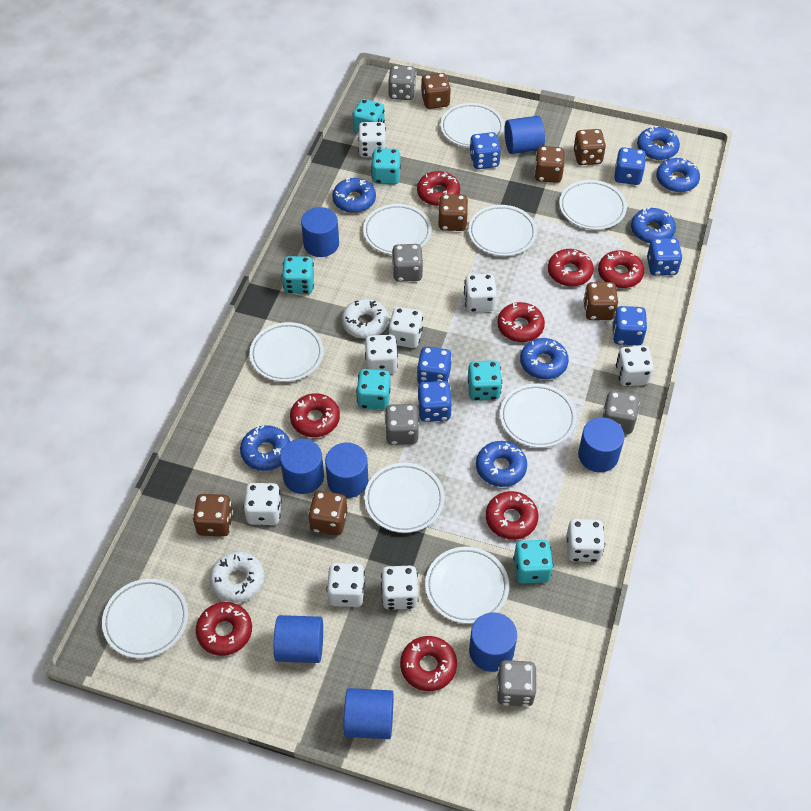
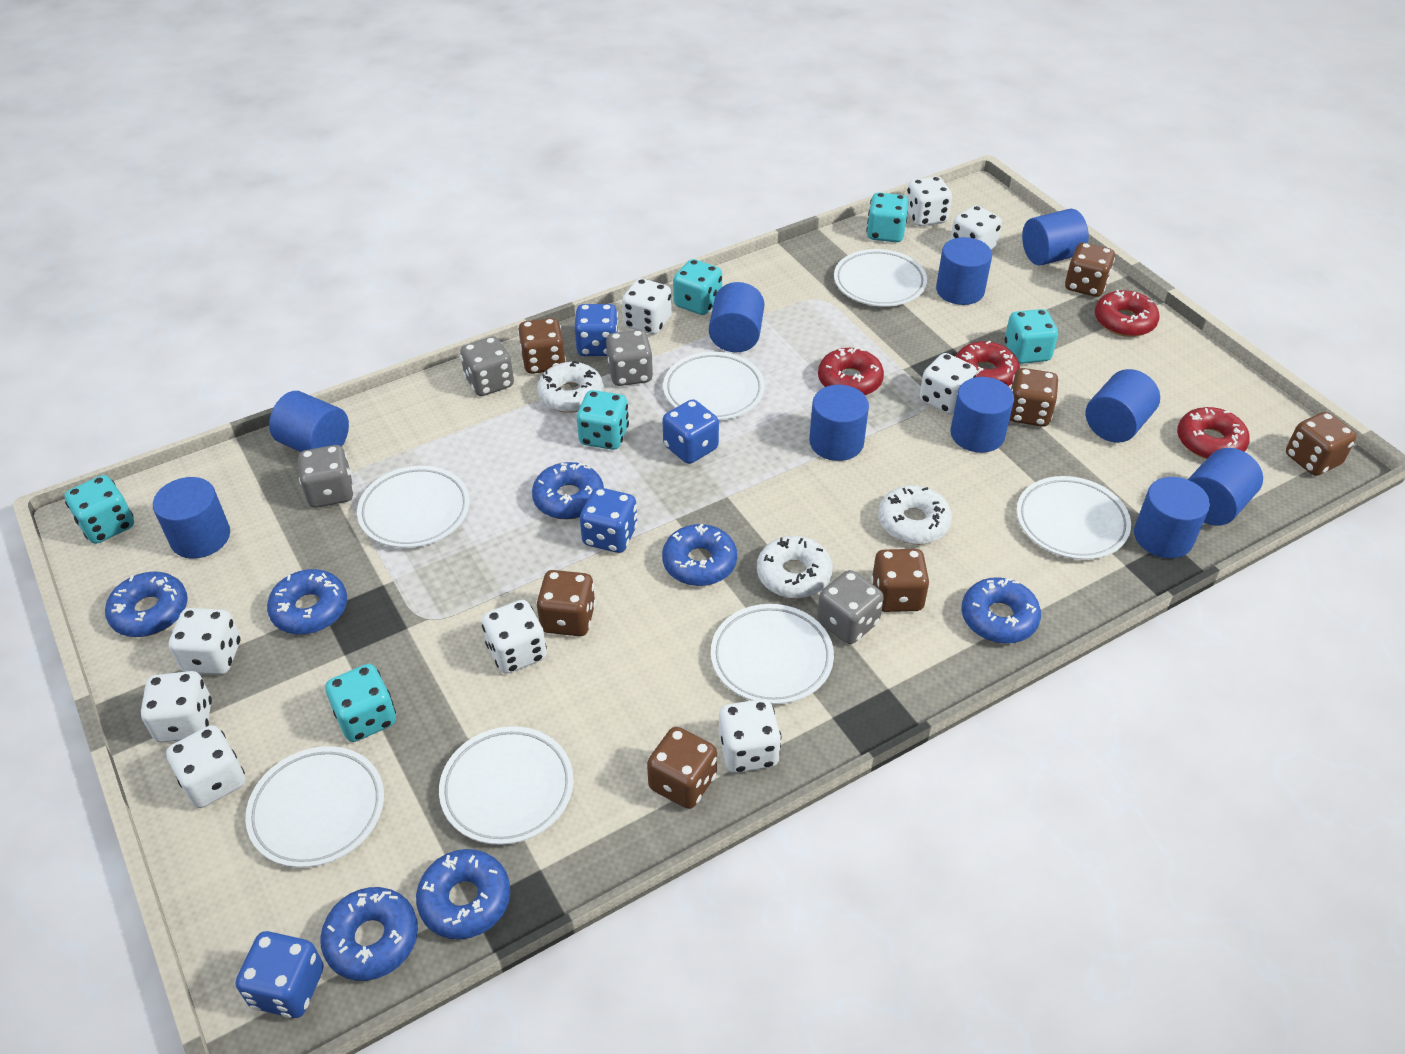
blue cylinder: 8 -> 10
blue dice: 6 -> 4
grey dice: 5 -> 4
red donut: 8 -> 4
white donut: 2 -> 3
white plate: 9 -> 7

